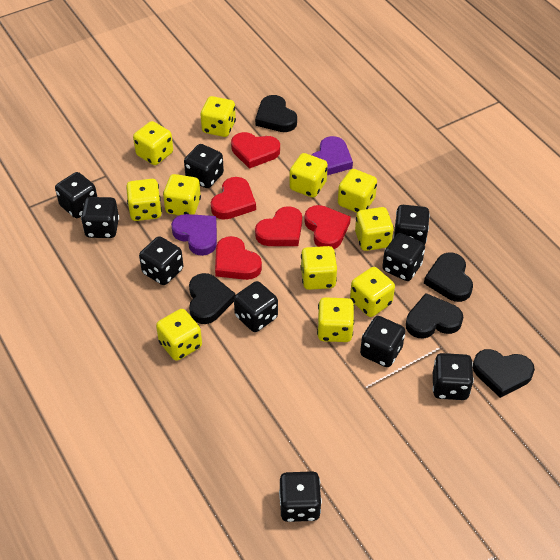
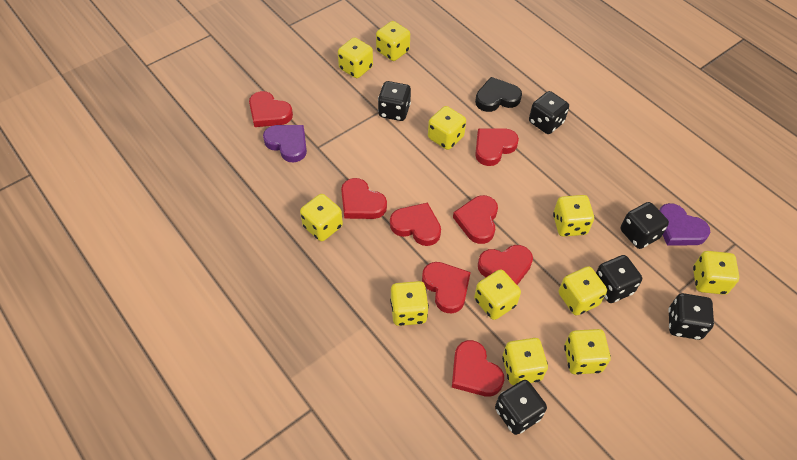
black dice: 10 -> 6
black heart: 5 -> 1
red heart: 5 -> 8

